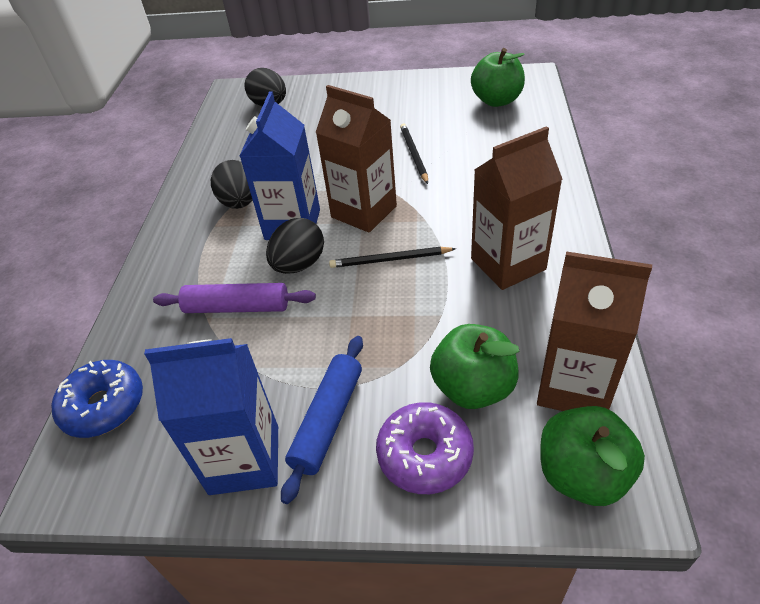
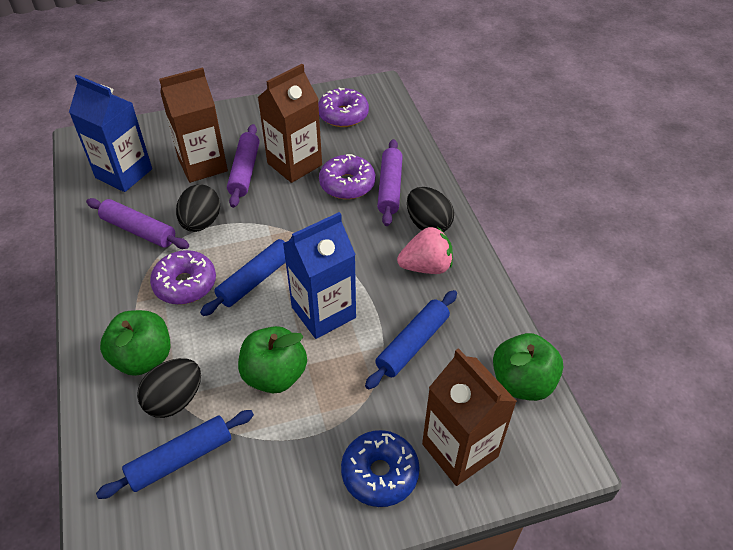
black pencil: 2 -> 0
blue rolling pin: 1 -> 3
pink strawberry: 0 -> 1
purple donut: 1 -> 3
purple rolling pin: 1 -> 3

